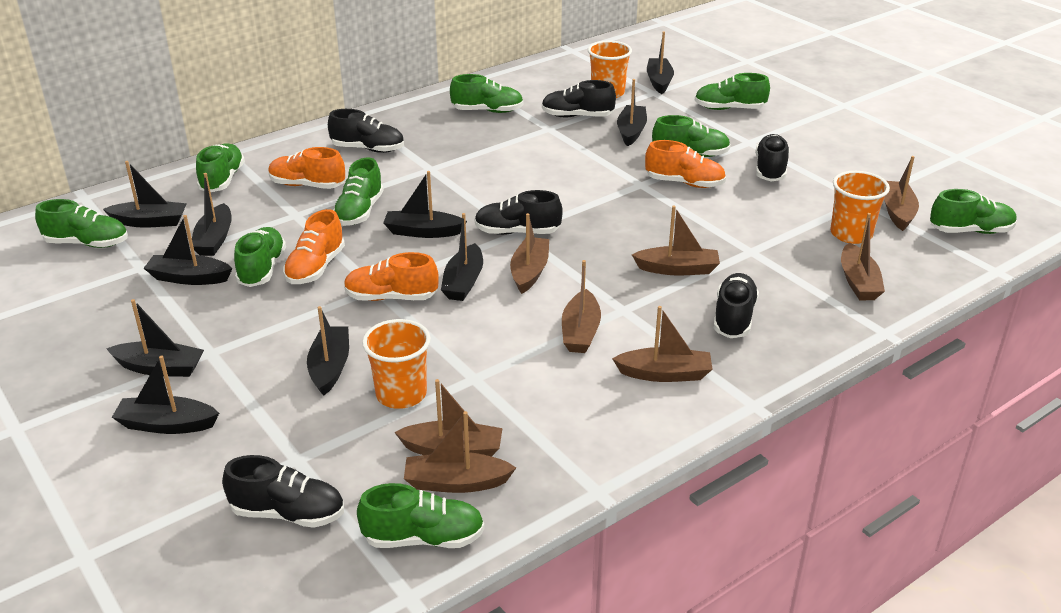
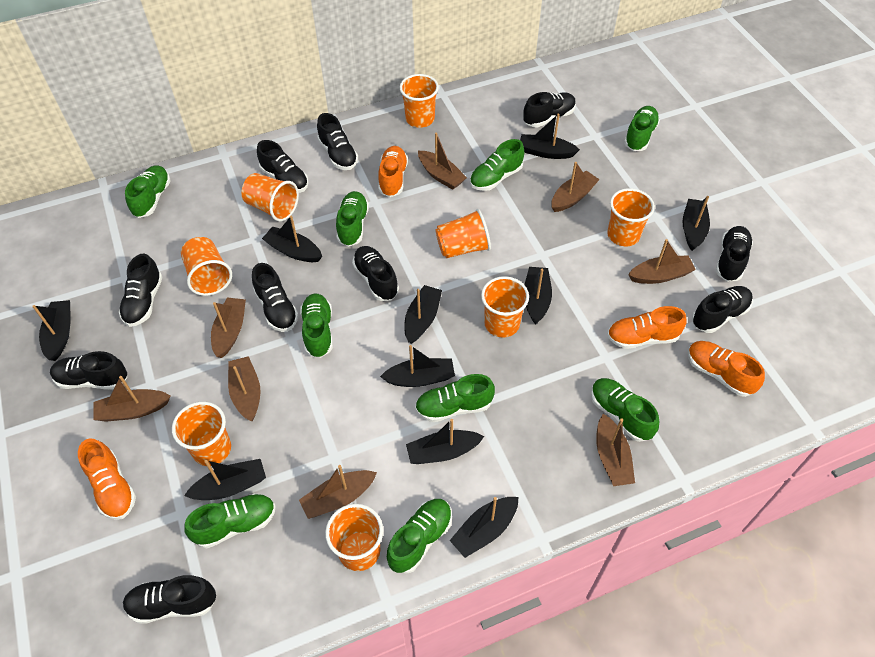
black shoe: 6 -> 10
orange cup: 3 -> 8

